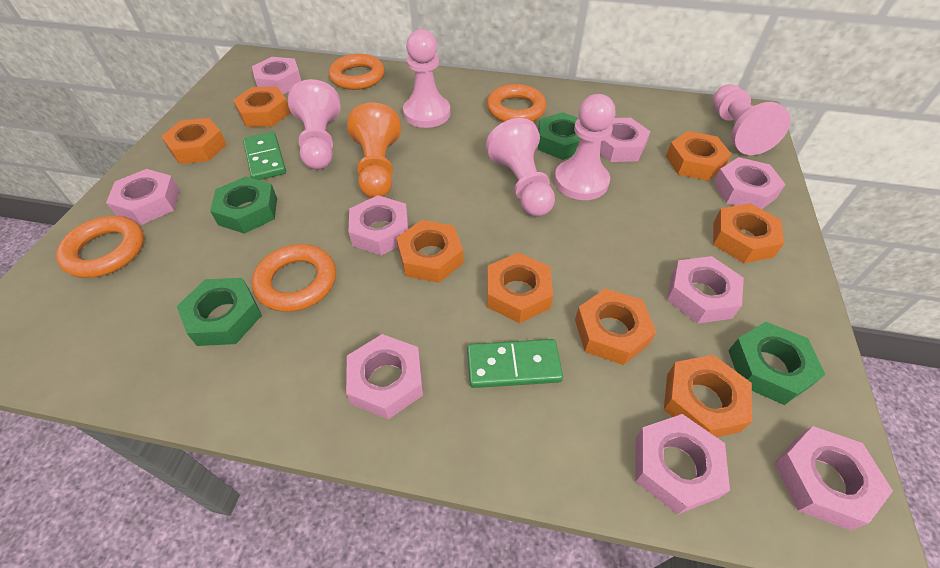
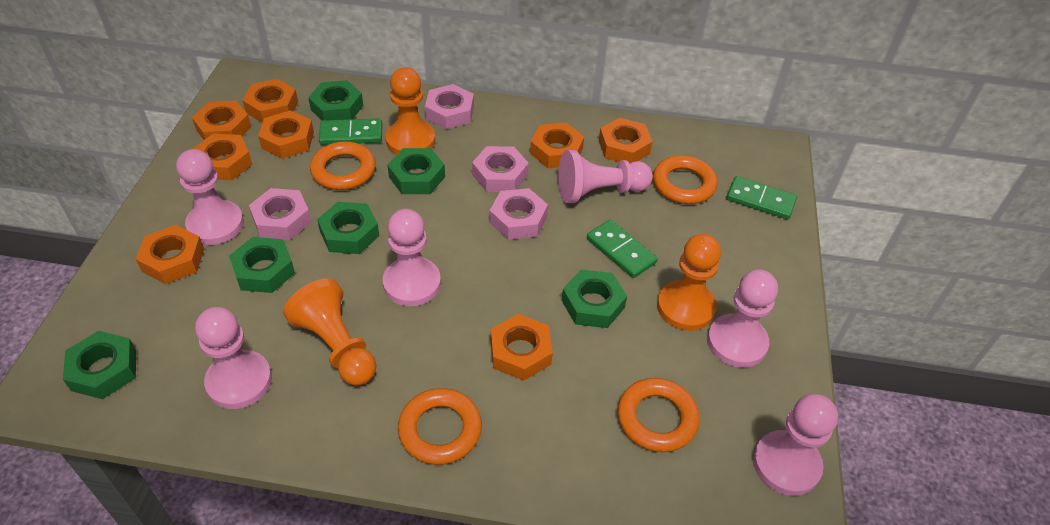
green domino: 2 -> 3
green nut: 4 -> 6
orange pawn: 1 -> 3
pink nut: 9 -> 4
pink pawn: 5 -> 6

